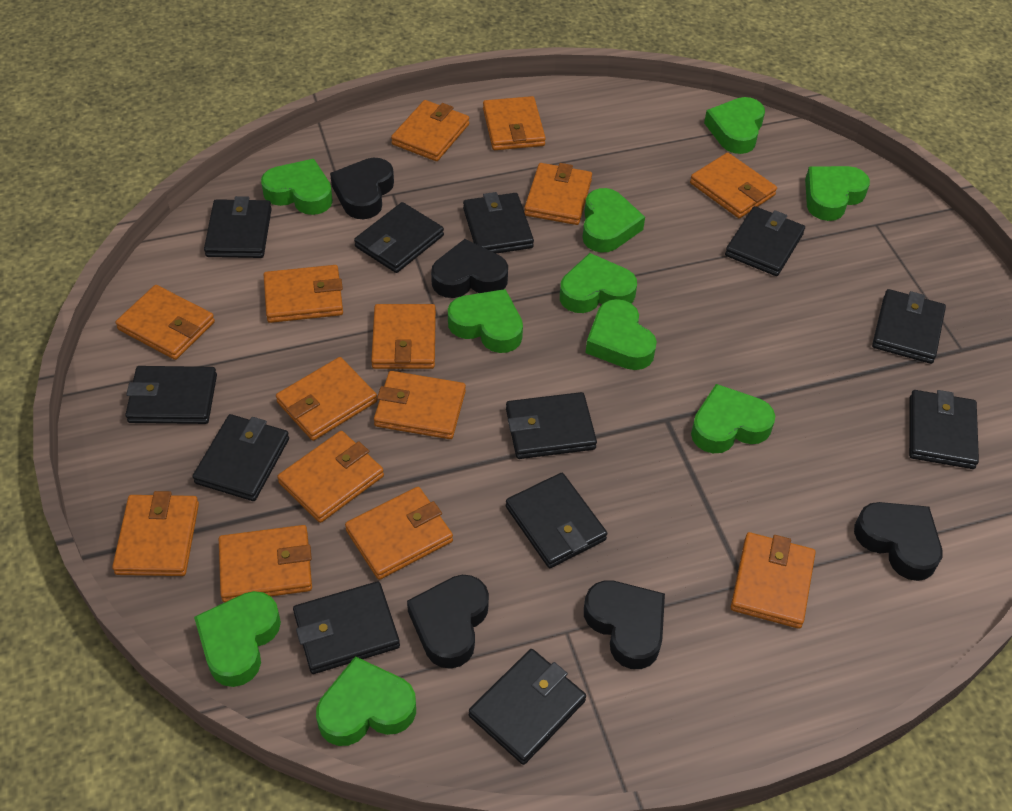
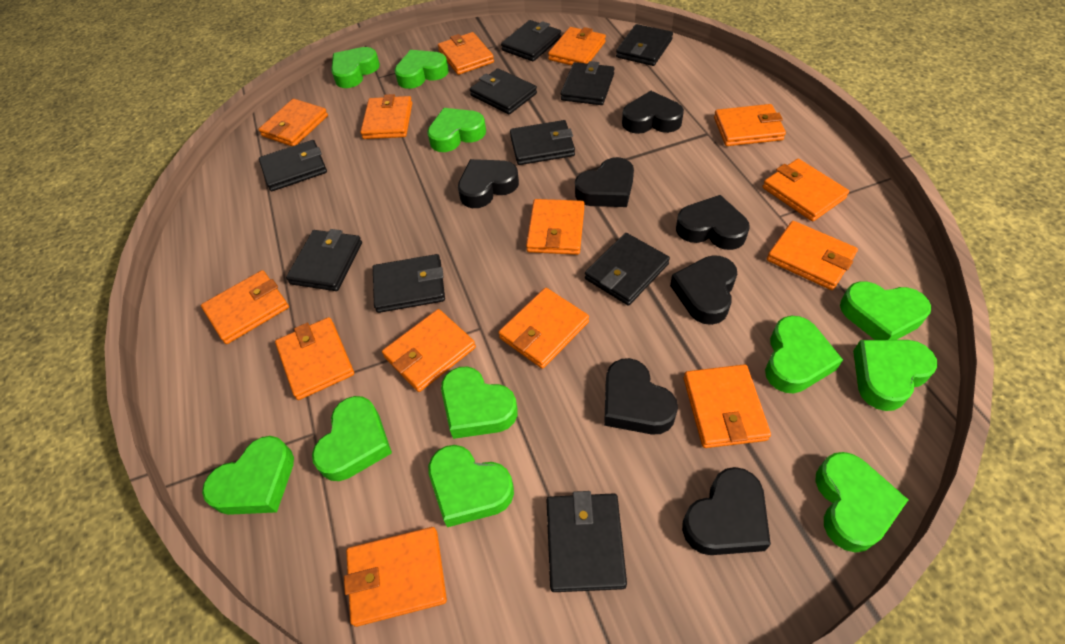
black heart: 5 -> 7
black wallet: 12 -> 10
green heart: 10 -> 11

